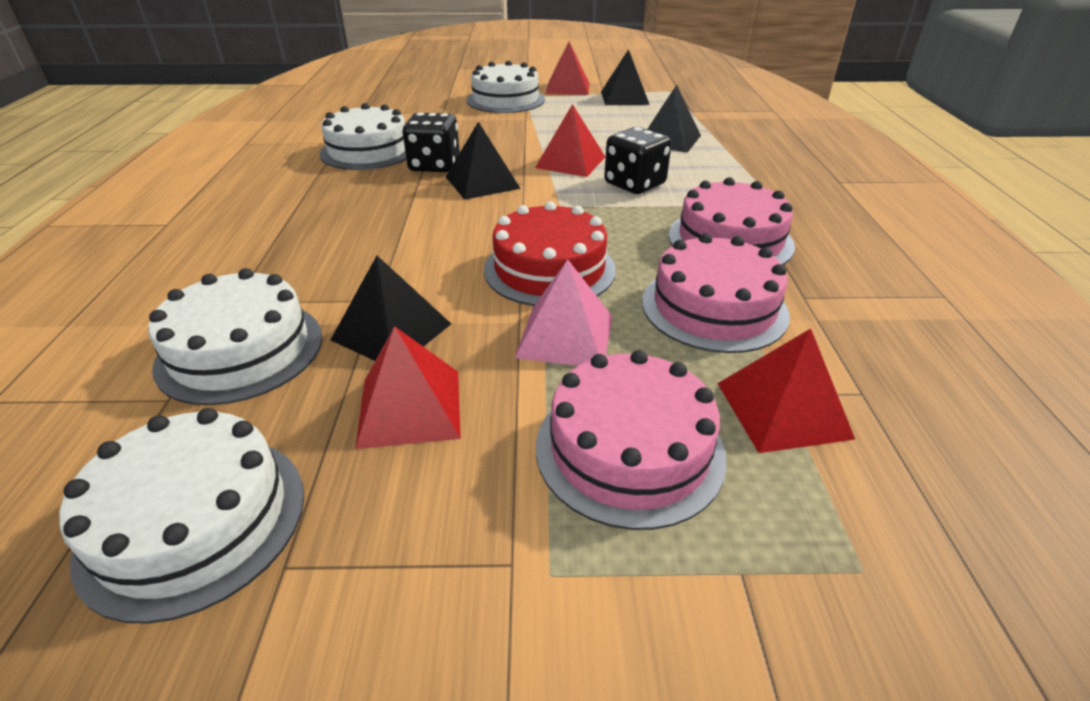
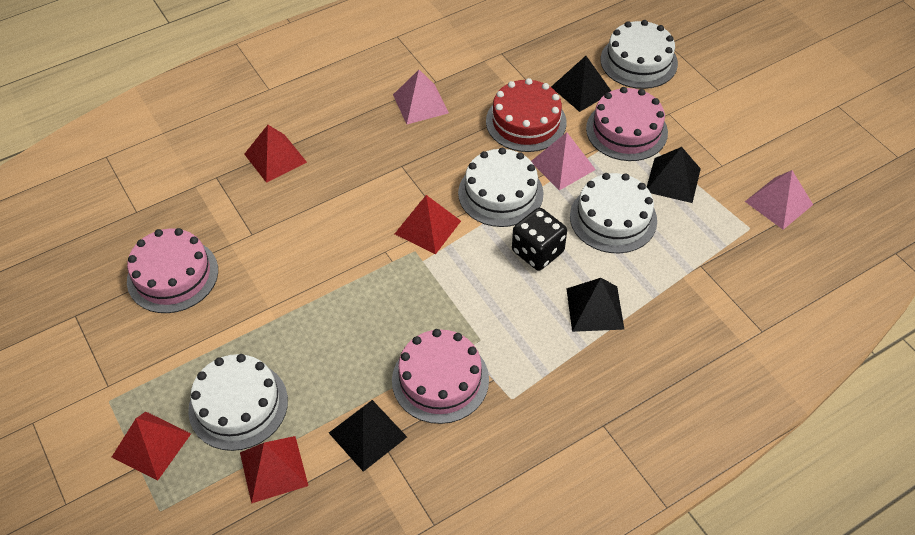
black dice: 2 -> 1
pink pyramid: 1 -> 3

